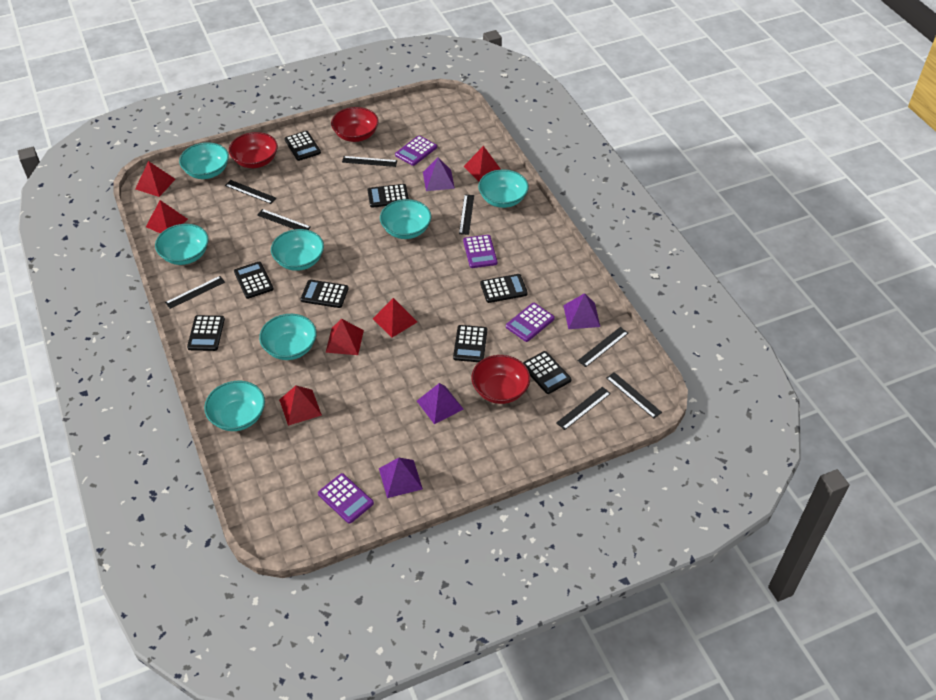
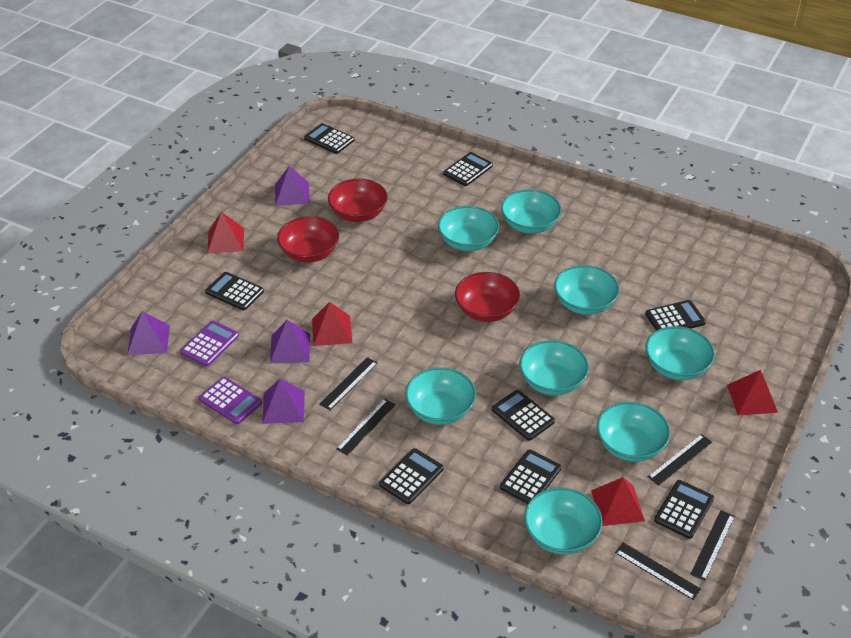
black ruler: 8 -> 5
purple calculator: 4 -> 2
red pyramid: 6 -> 4
turquoise bowl: 7 -> 8

